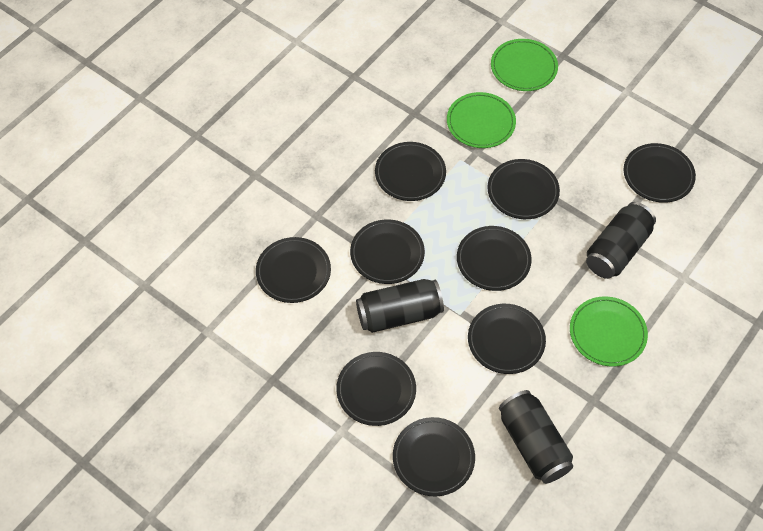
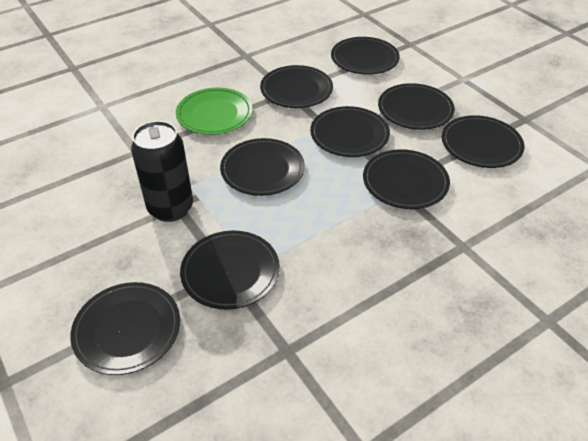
black can: 3 -> 1
green plate: 3 -> 1

